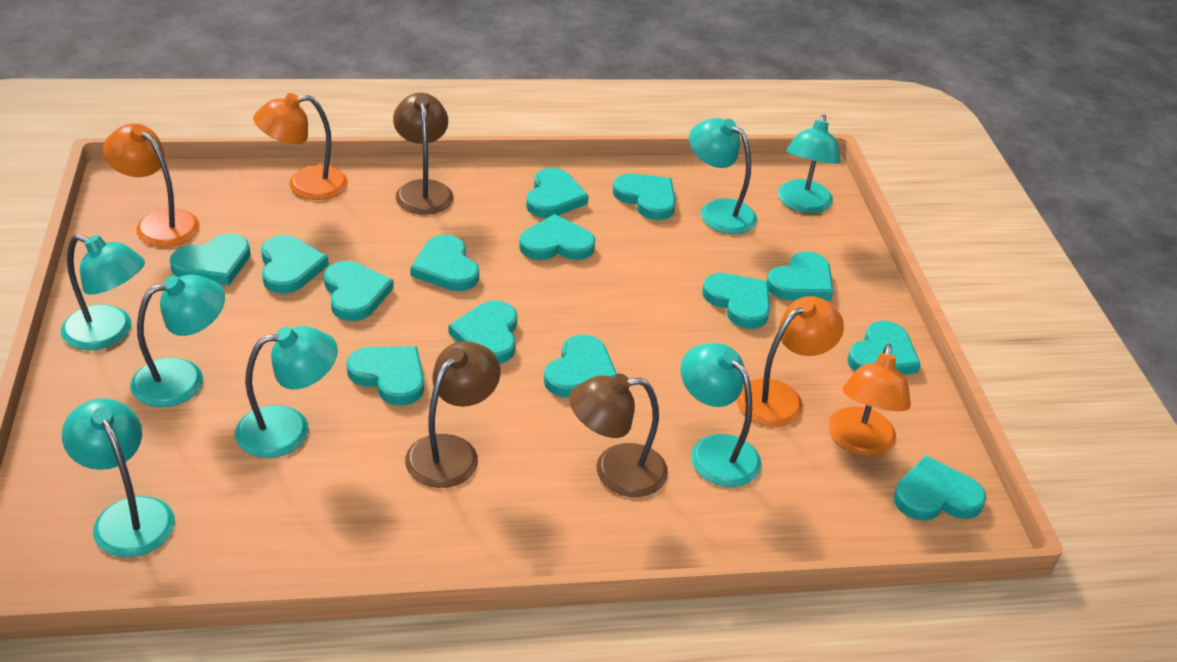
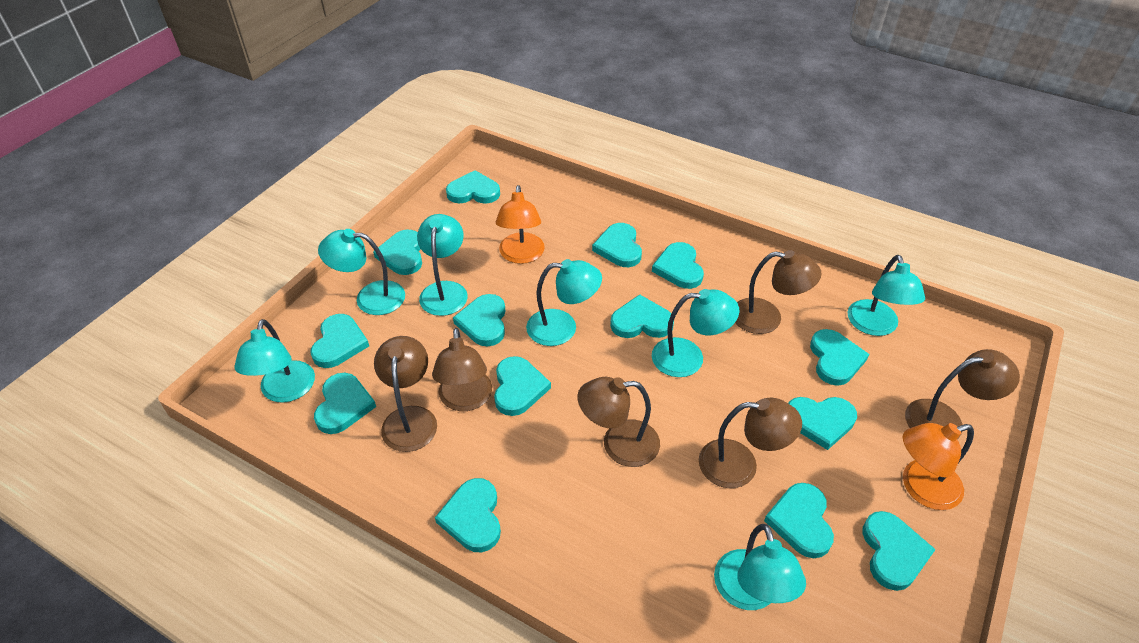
brown lamp: 3 -> 6
orange lamp: 4 -> 2

